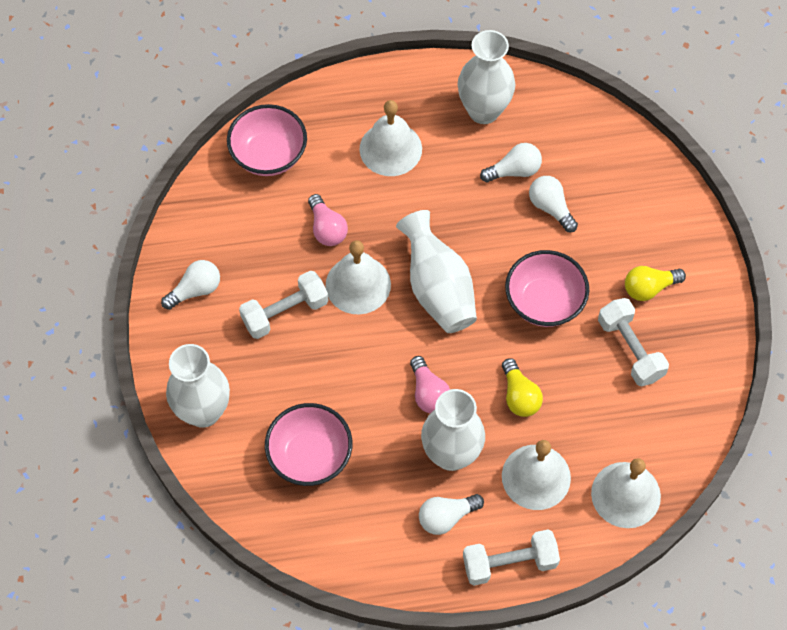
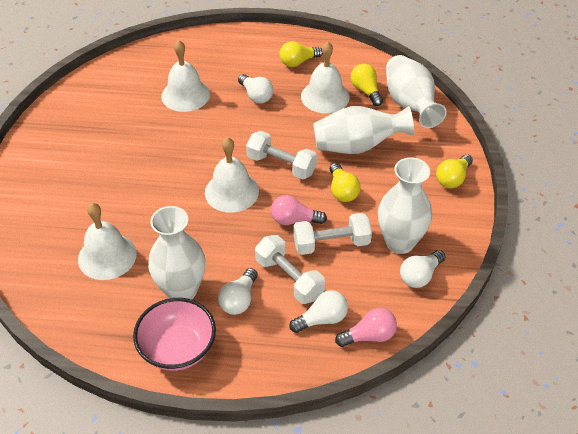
pink bowl: 3 -> 1
yellow light bulb: 2 -> 4

